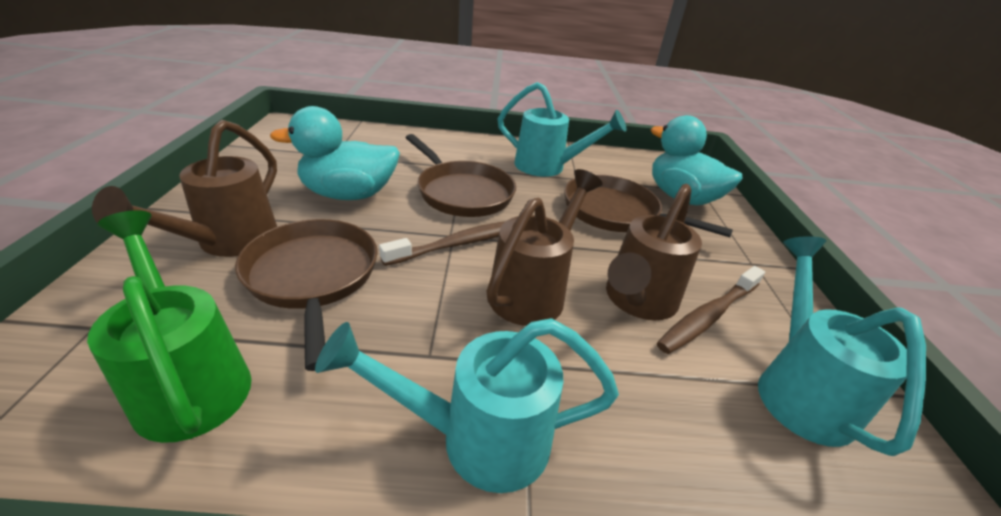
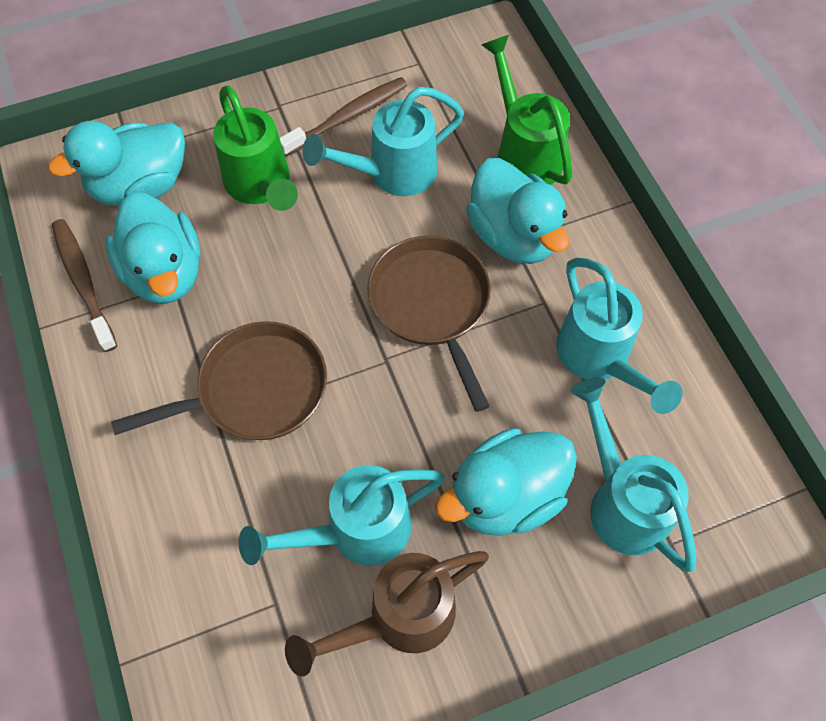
brown pan: 3 -> 2
brown watering can: 3 -> 1
green watering can: 1 -> 2
turquoise duck: 2 -> 4
turquoise watering can: 3 -> 4

